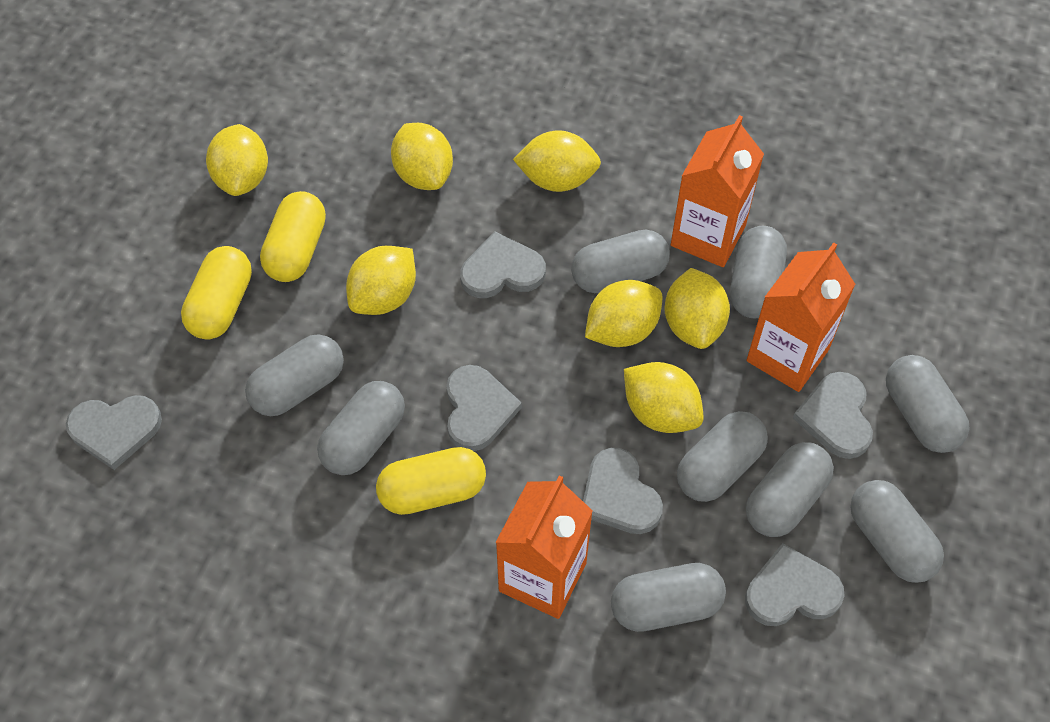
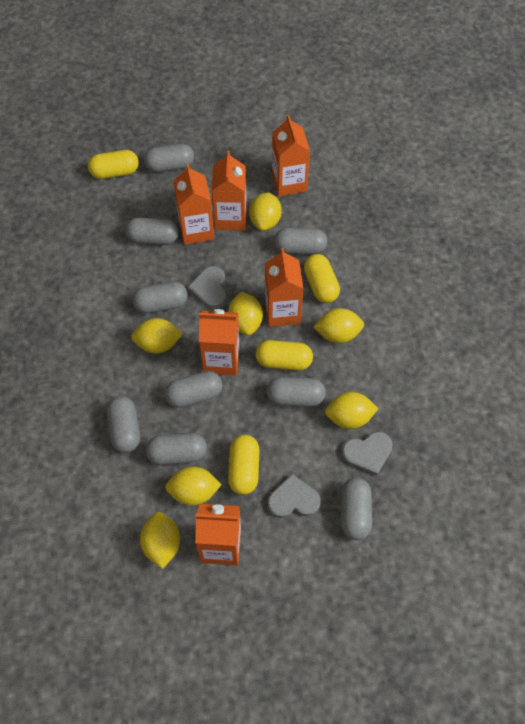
grey heart: 6 -> 3
orange carton: 3 -> 6
yellow capsule: 3 -> 4

